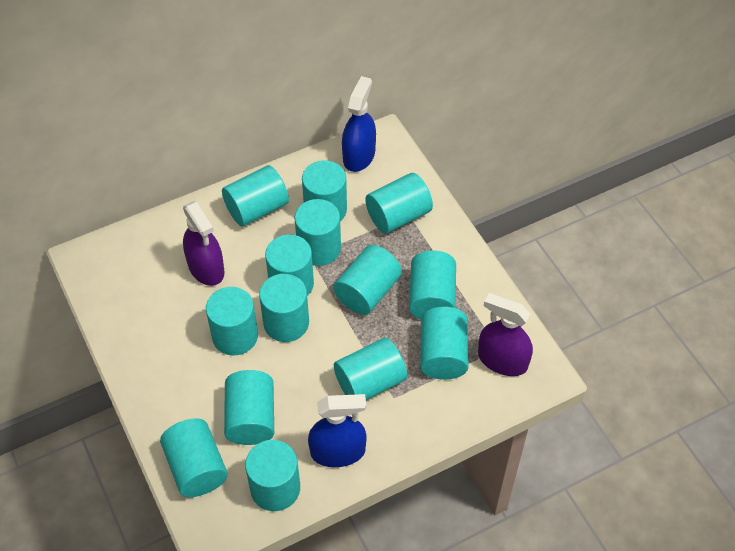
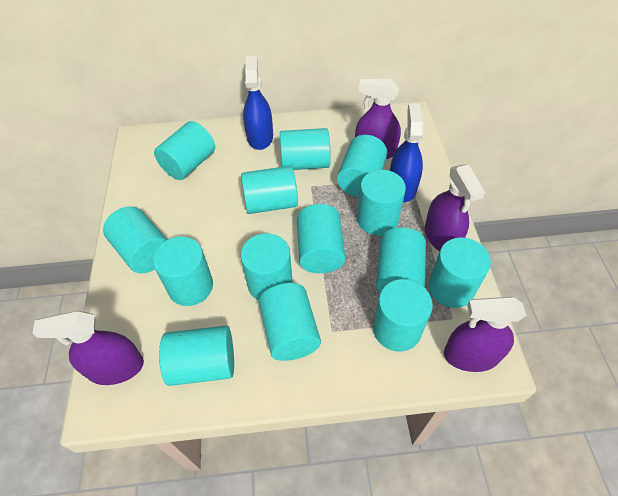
purple spray bottle: 2 -> 4

